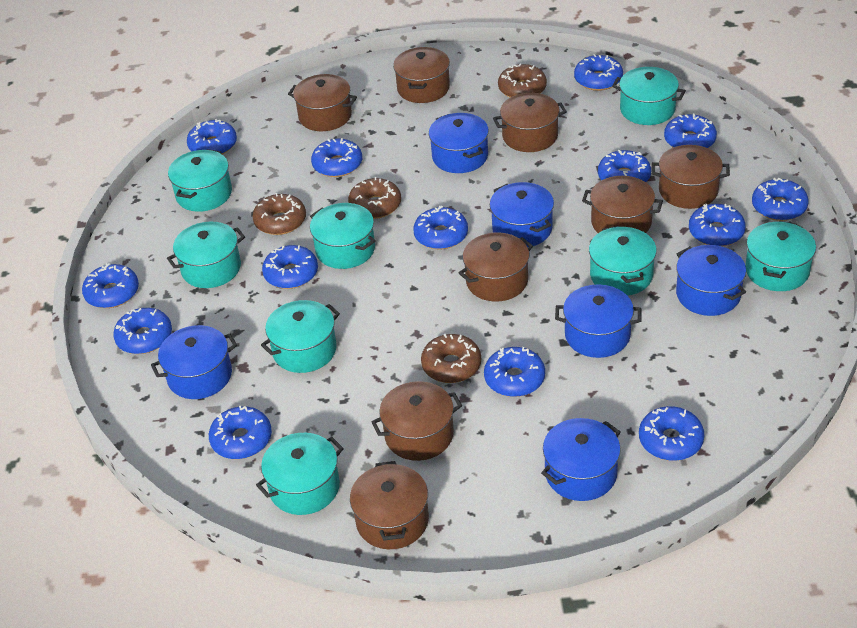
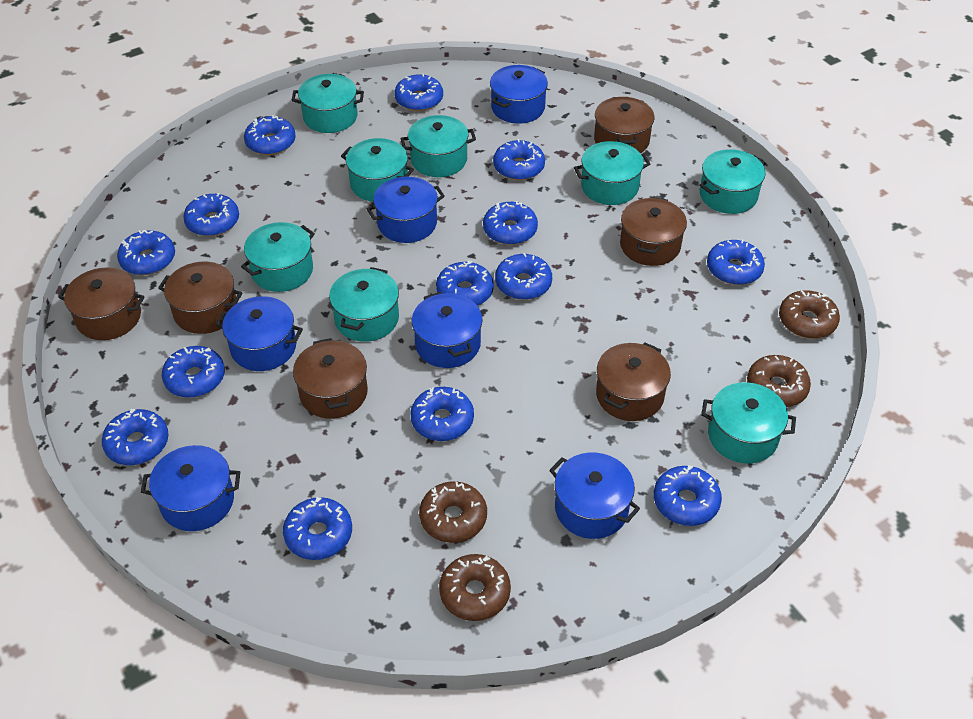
brown pot: 8 -> 6

